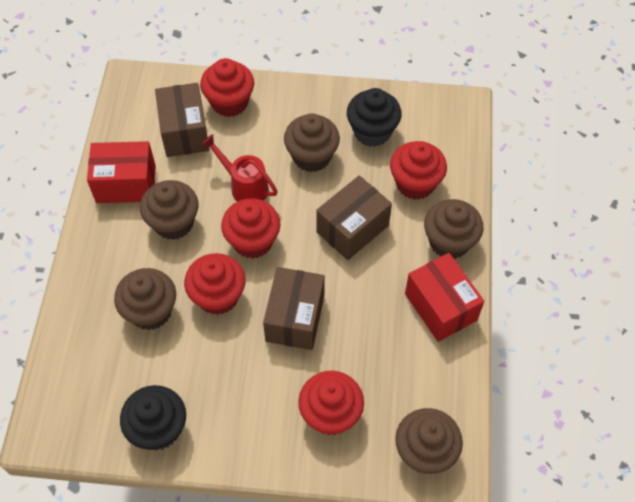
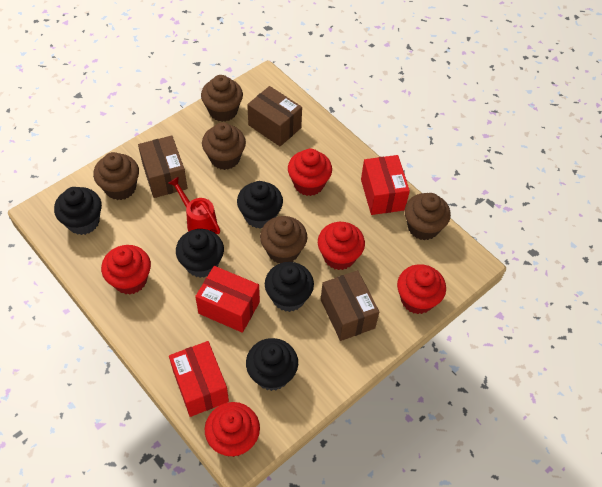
black cupcake: 2 -> 5
red box: 2 -> 3

